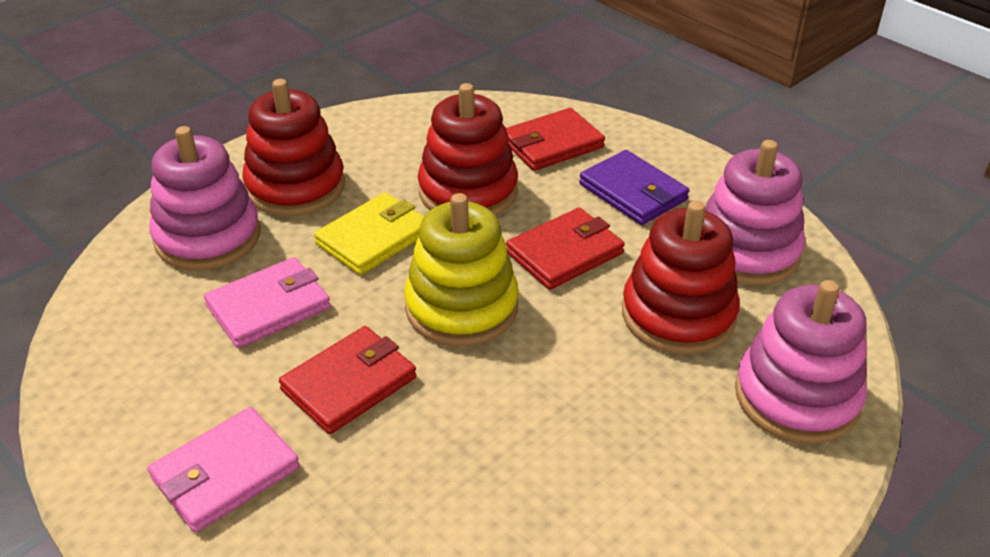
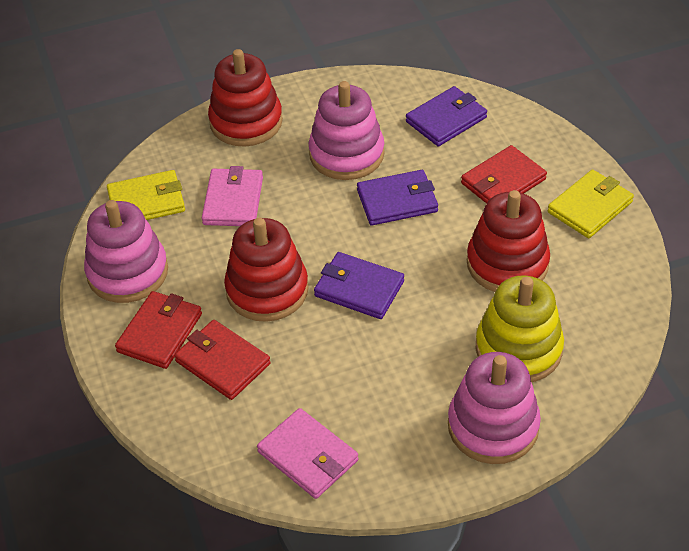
purple wallet: 1 -> 3
yellow wallet: 1 -> 2

